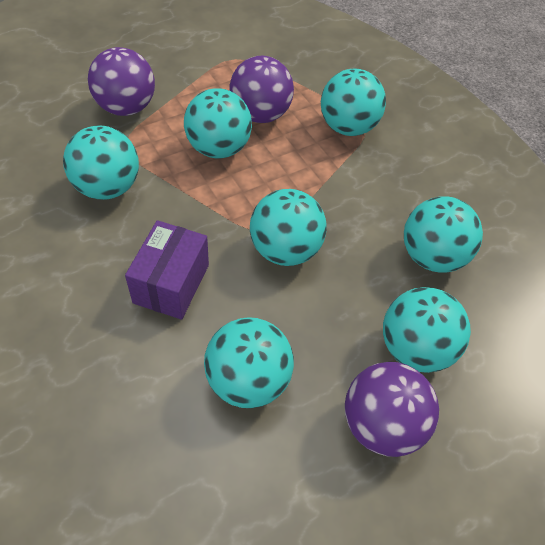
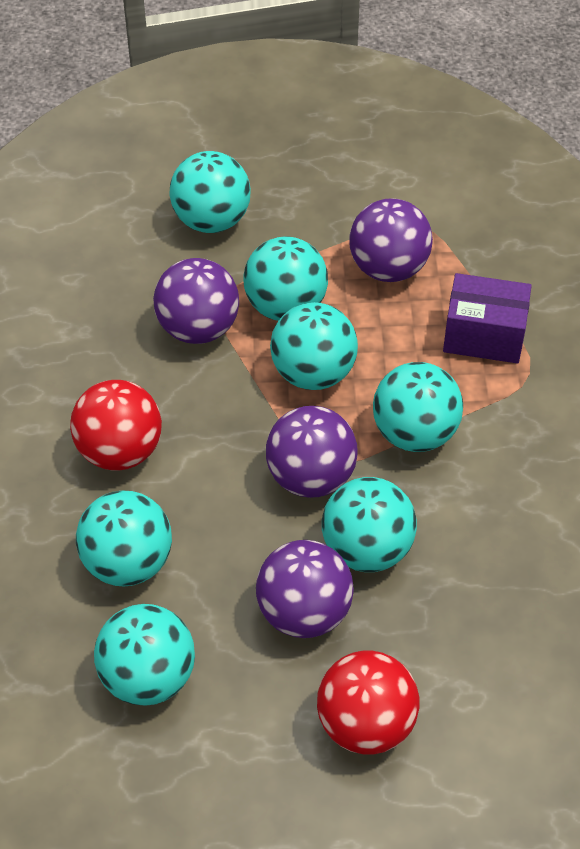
purple ball: 3 -> 4
red ball: 0 -> 2

